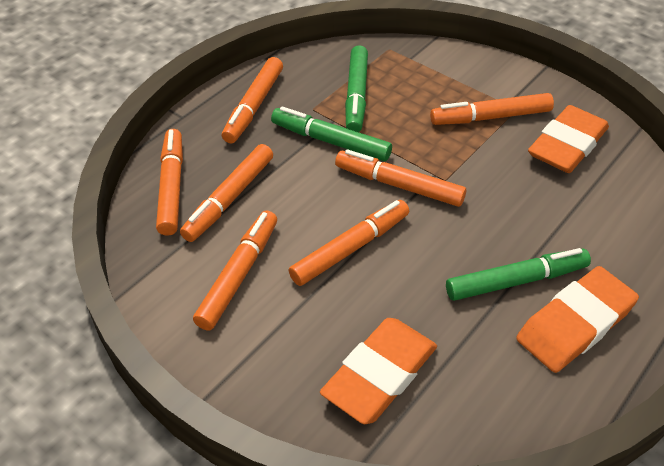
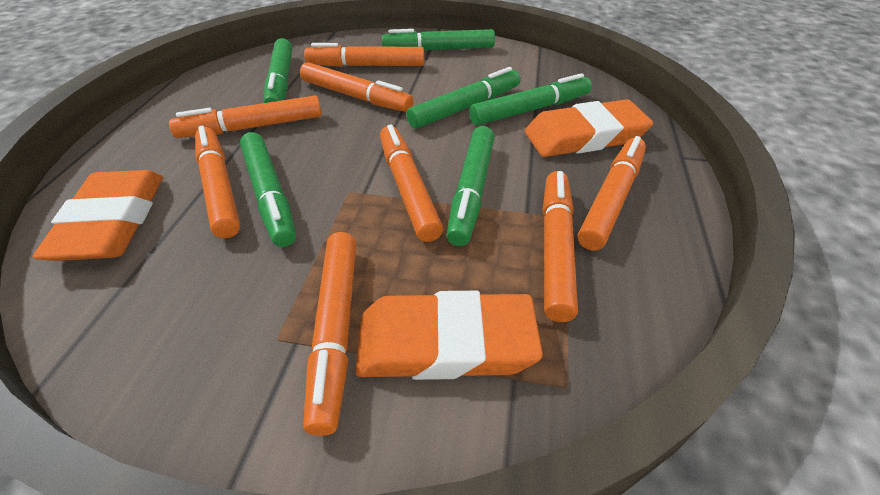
green marker: 3 -> 6
orange marker: 7 -> 8

